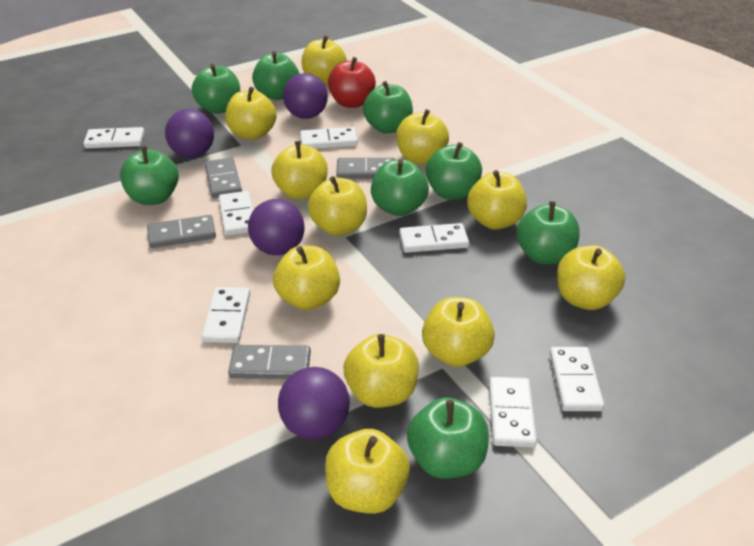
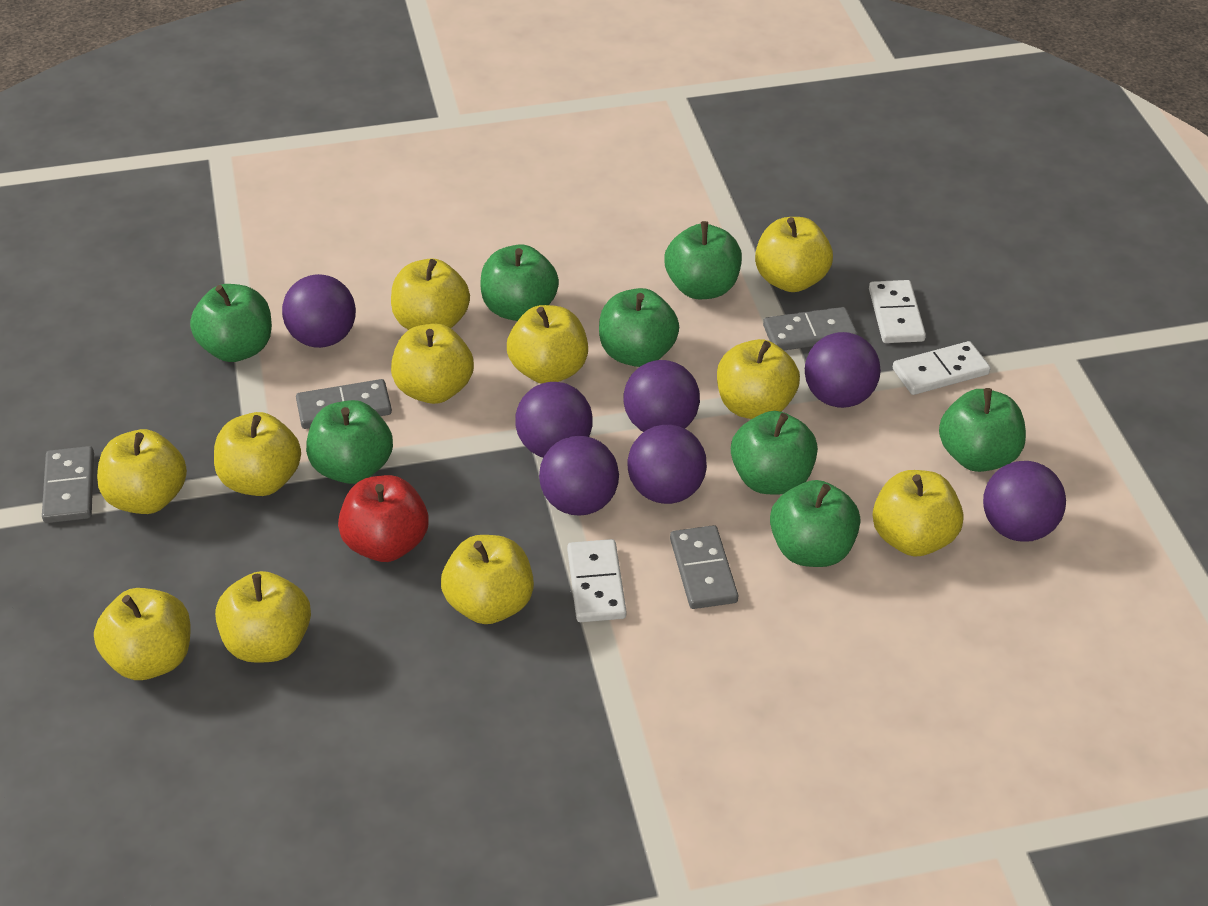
purple ball: 4 -> 7
white domino: 7 -> 3

